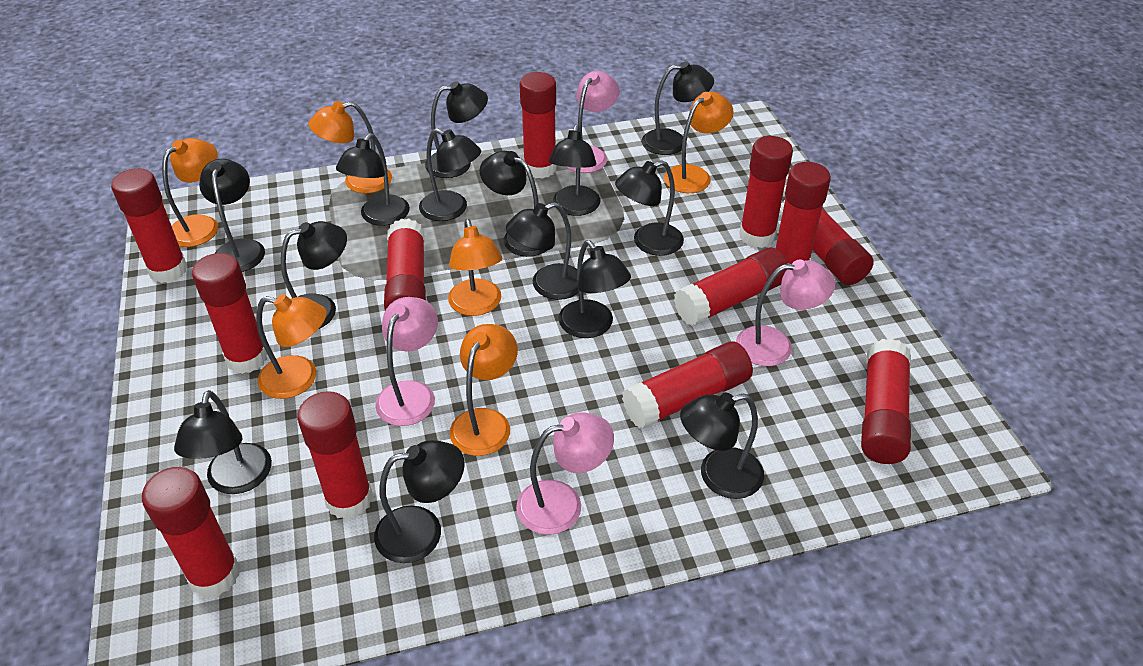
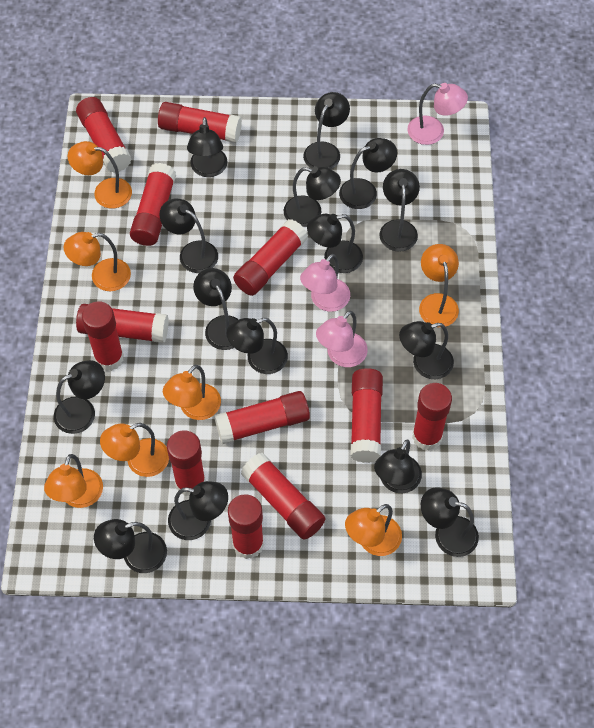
black lamp: 14 -> 15
orange lamp: 6 -> 7
pink lamp: 4 -> 3

